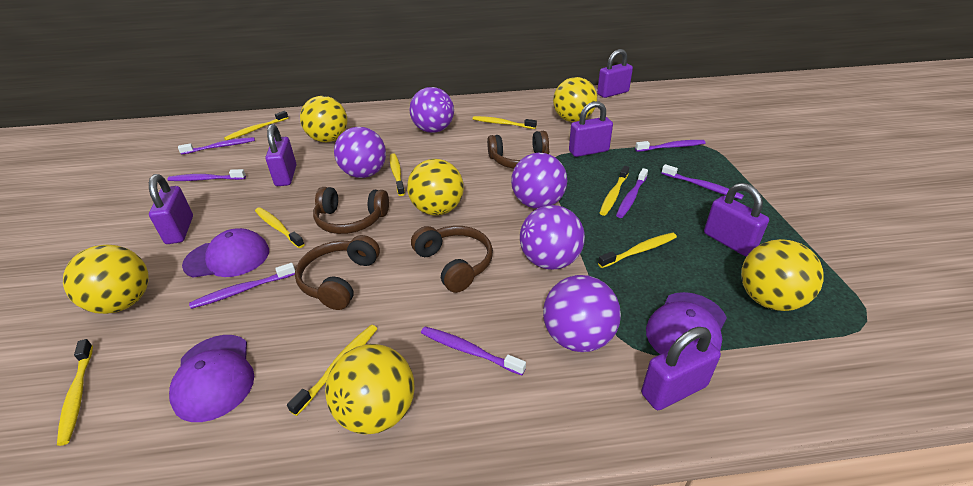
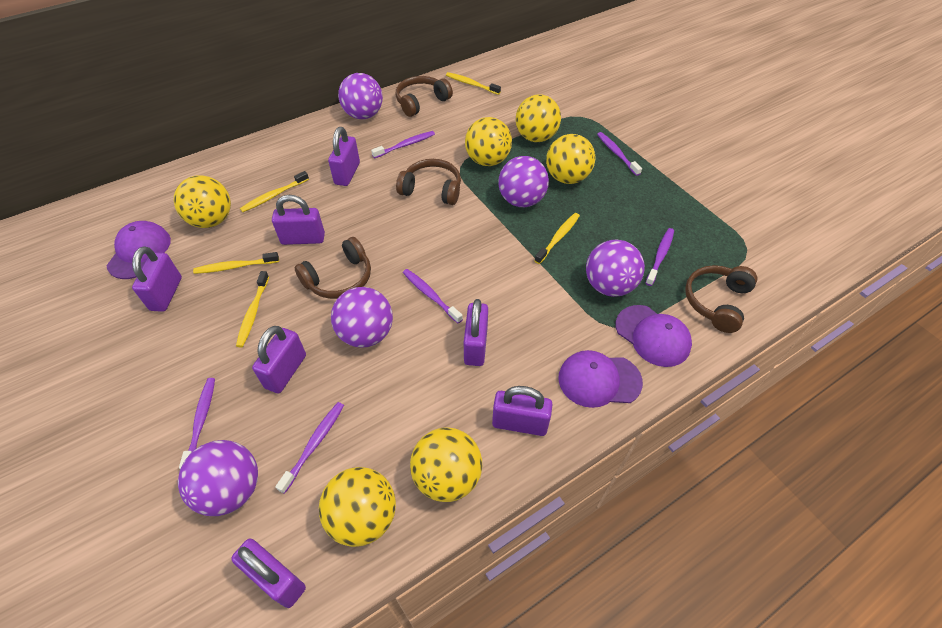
purple padlock: 6 -> 7
purple toothbrush: 7 -> 6
yellow toothbrush: 8 -> 5

